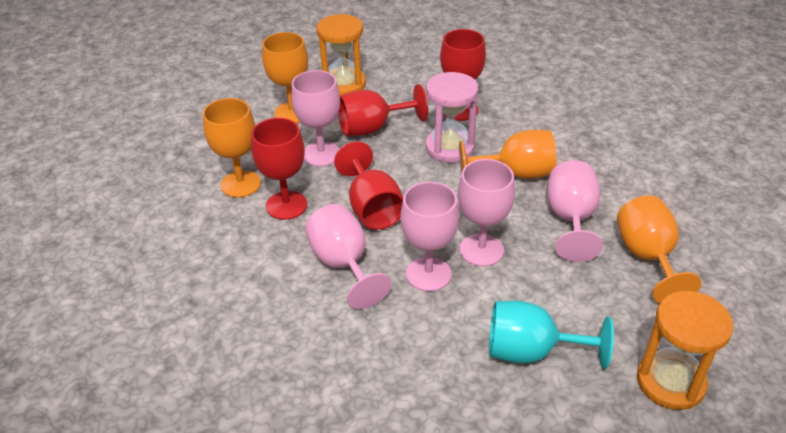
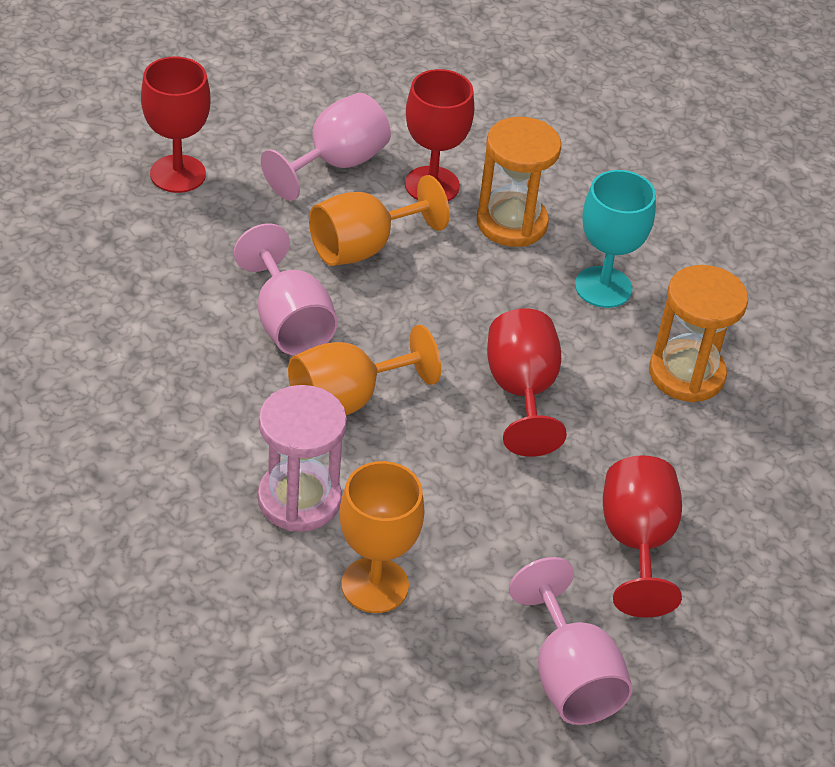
orange goblet: 4 -> 3
pink goblet: 5 -> 3

